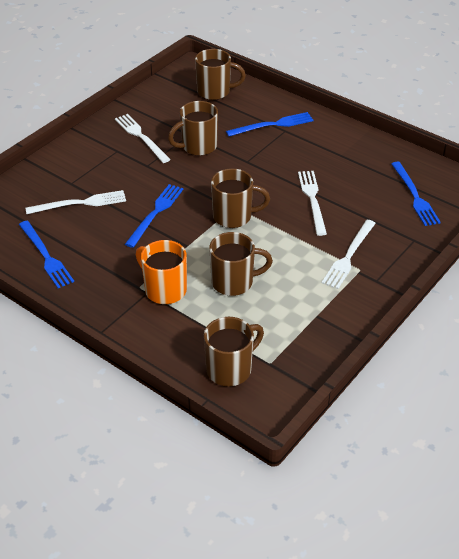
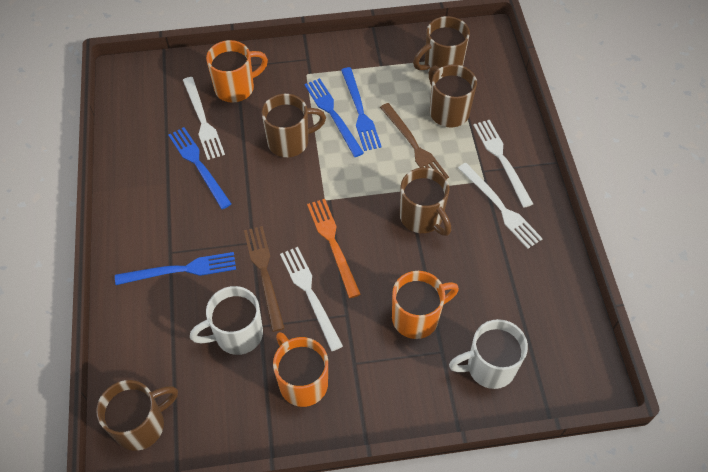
brown fork: 0 -> 2
orange fork: 0 -> 1
orange mug: 1 -> 3
white mug: 0 -> 2

